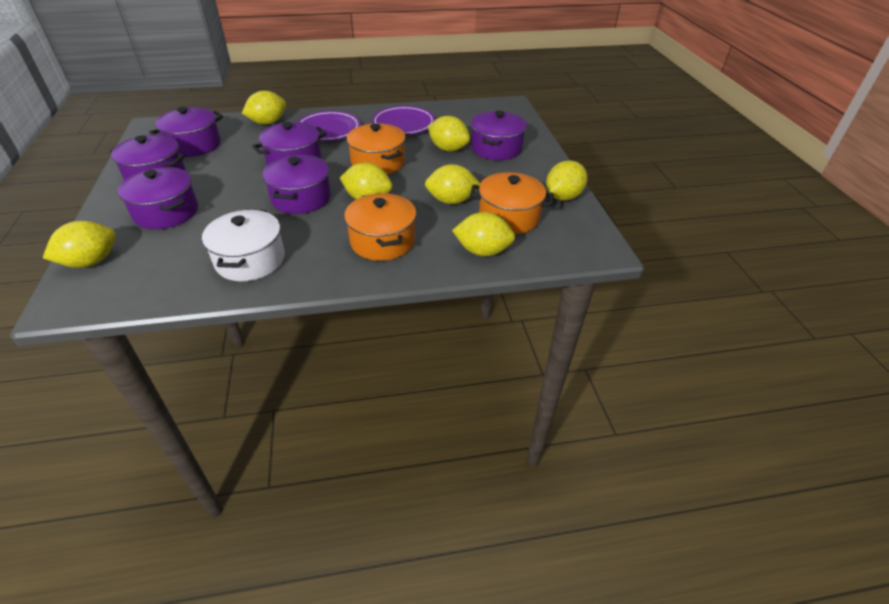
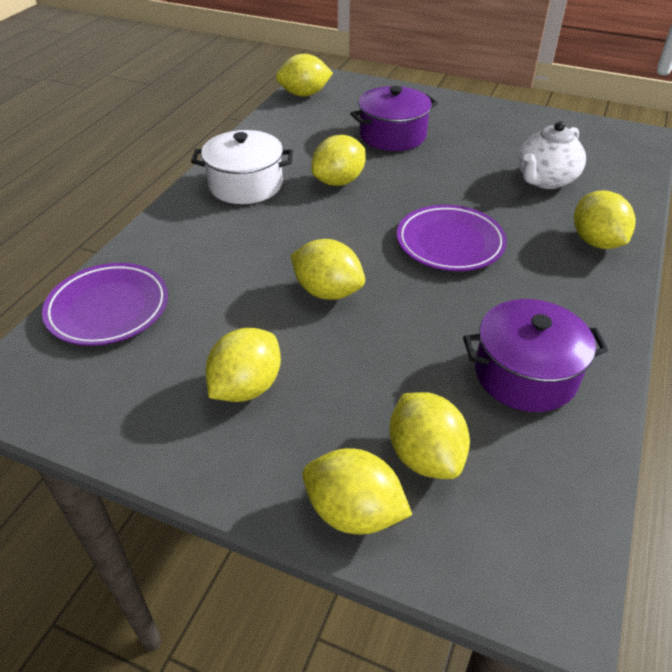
orange pot: 3 -> 0
purple pot: 6 -> 2
white teapot: 0 -> 1

